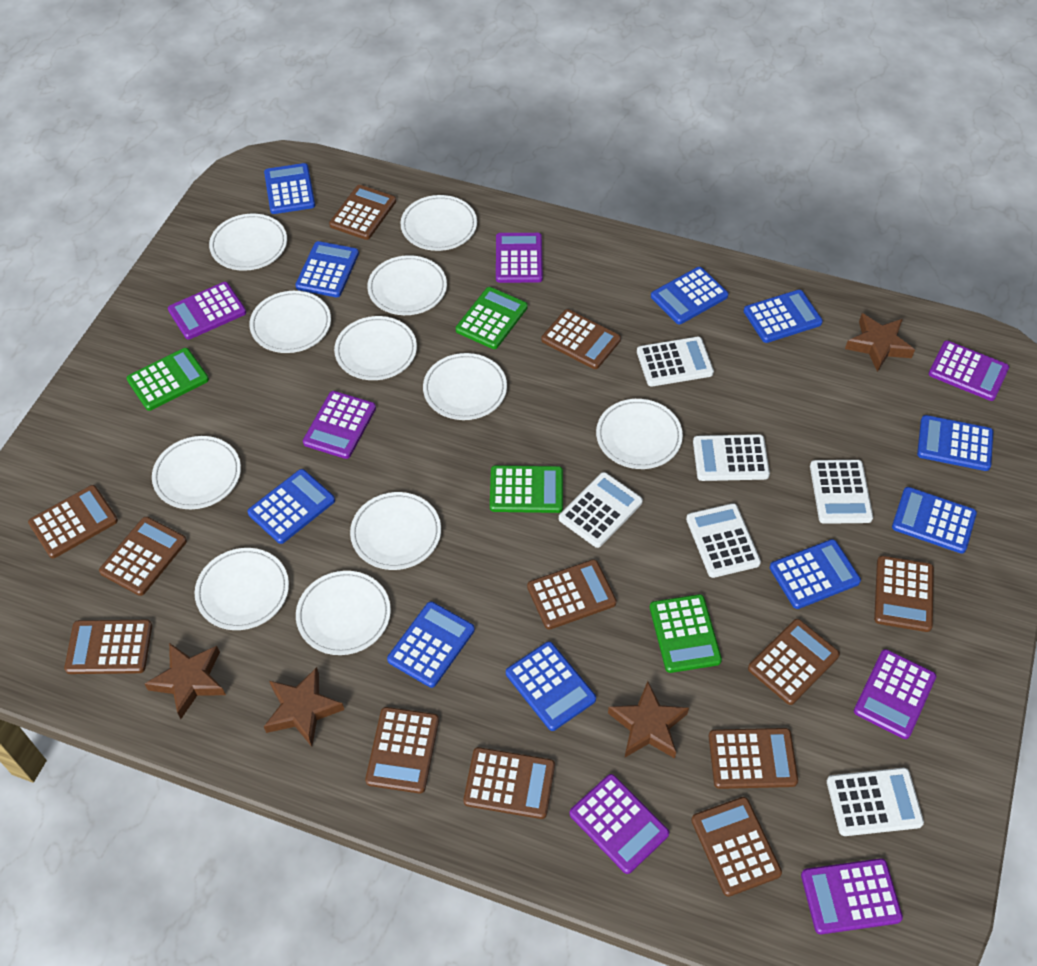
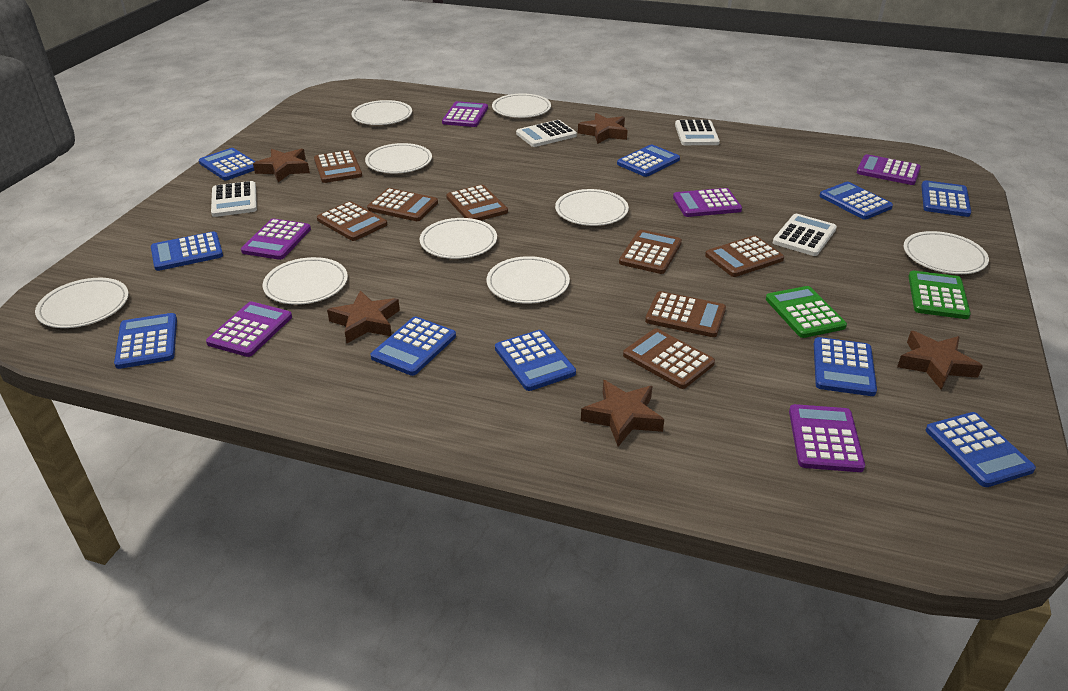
brown calculator: 12 -> 8
brown star: 4 -> 5
green calculator: 4 -> 2
purple calculator: 7 -> 6
white calculator: 6 -> 4
white plate: 11 -> 9

